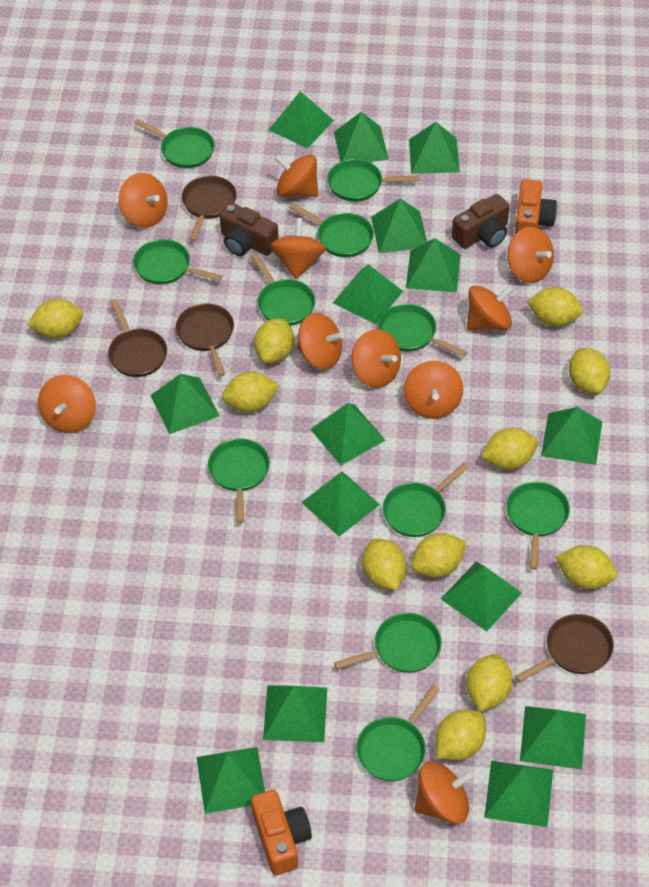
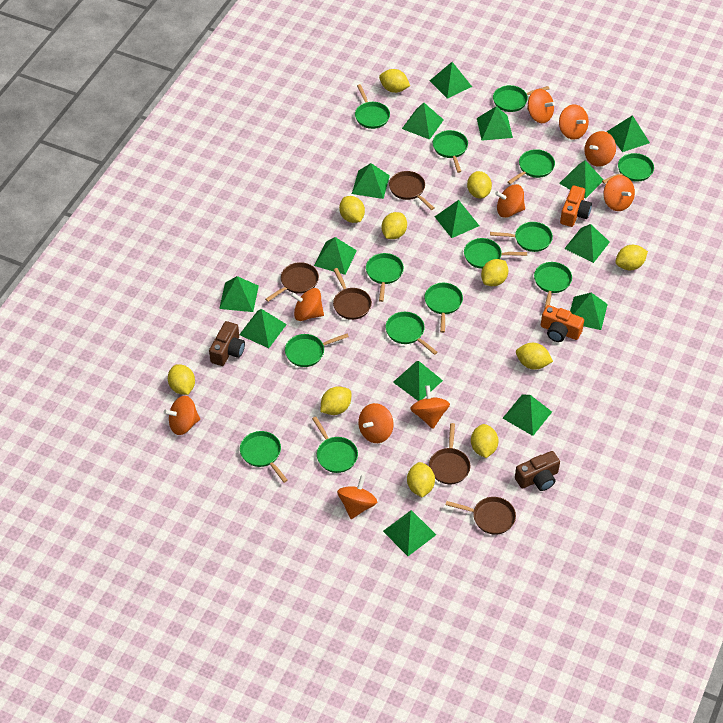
brown pan: 4 -> 5
green pan: 11 -> 14

